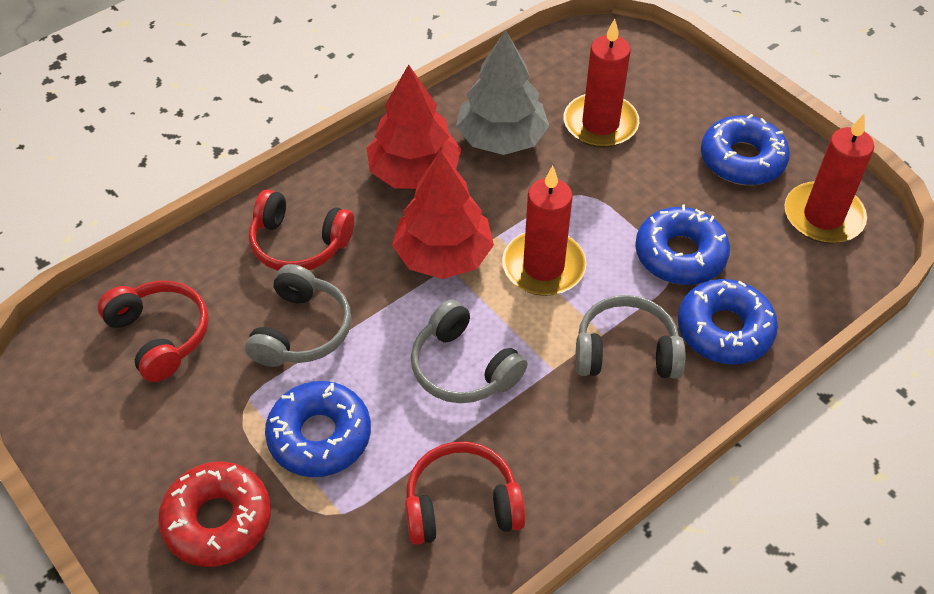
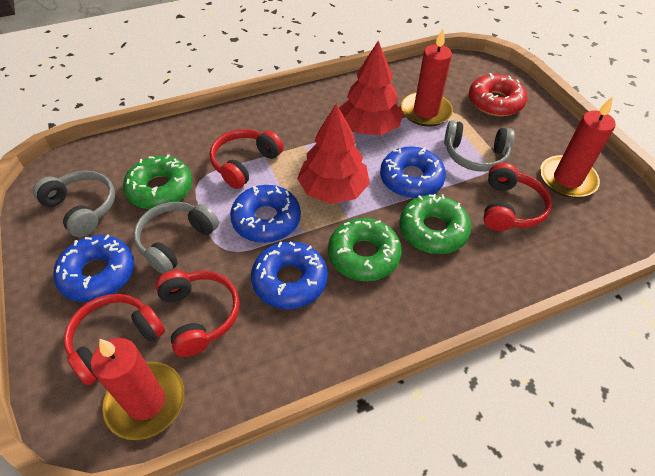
green donut: 0 -> 3
grey tree: 1 -> 0
red headphones: 3 -> 4

